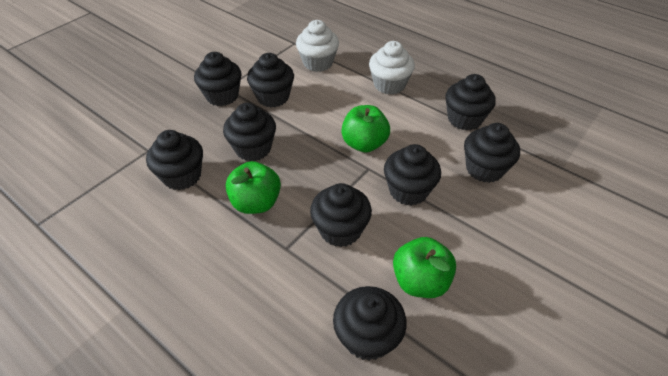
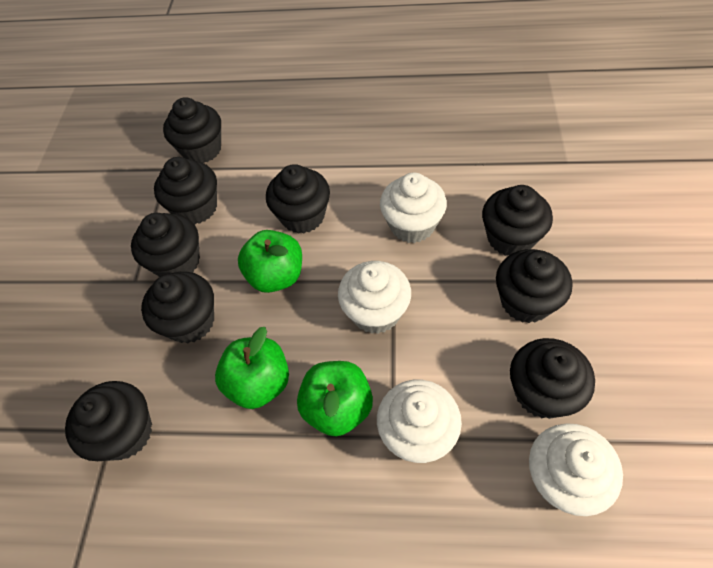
white cupcake: 2 -> 4

